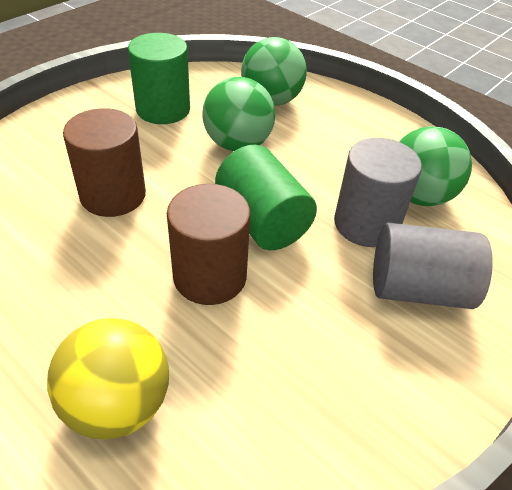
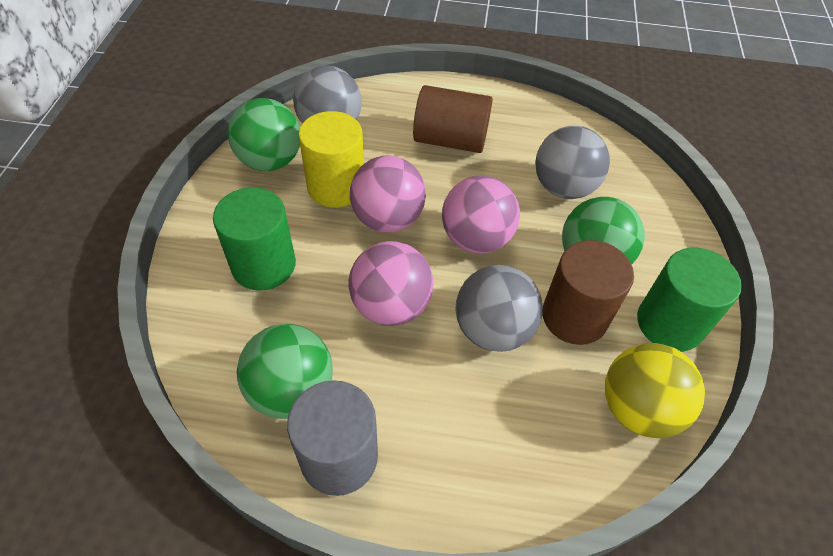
grey ball: 0 -> 3
grey cylinder: 2 -> 1
pink ball: 0 -> 3
yellow cylinder: 0 -> 1

